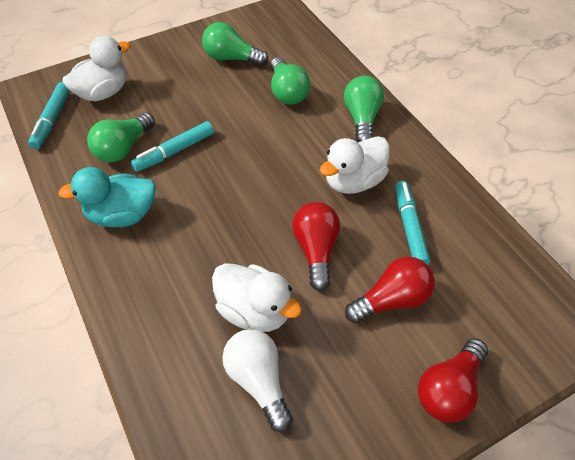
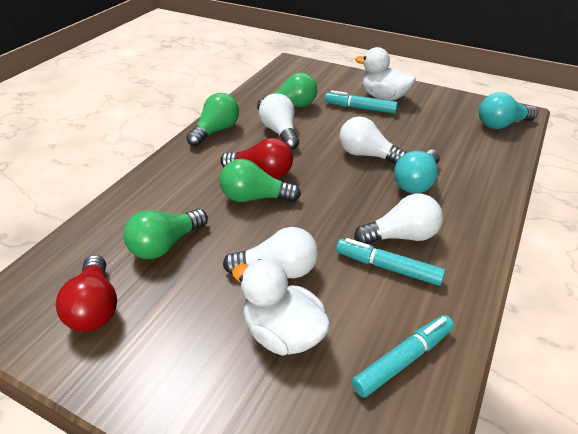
red light bulb: 3 -> 2
turquoise duck: 1 -> 0
turquoise light bulb: 0 -> 2
white duck: 3 -> 2
white light bulb: 1 -> 4

